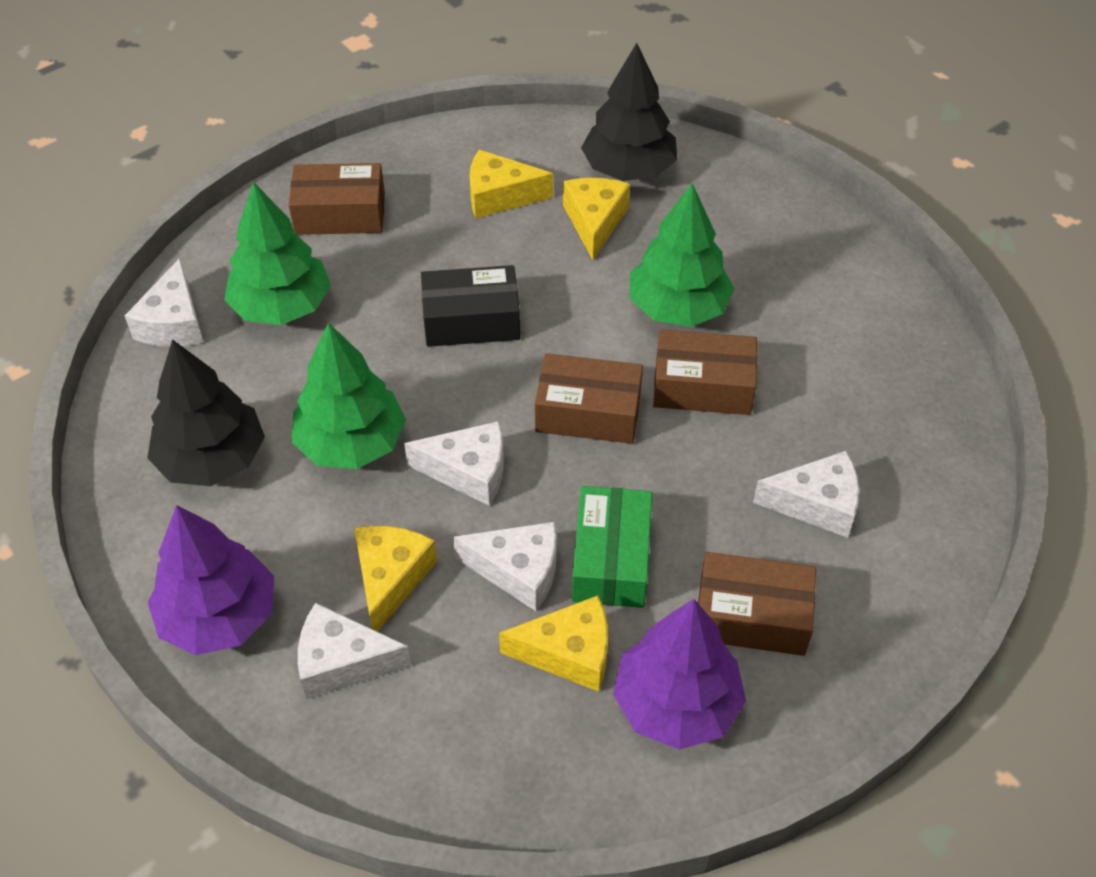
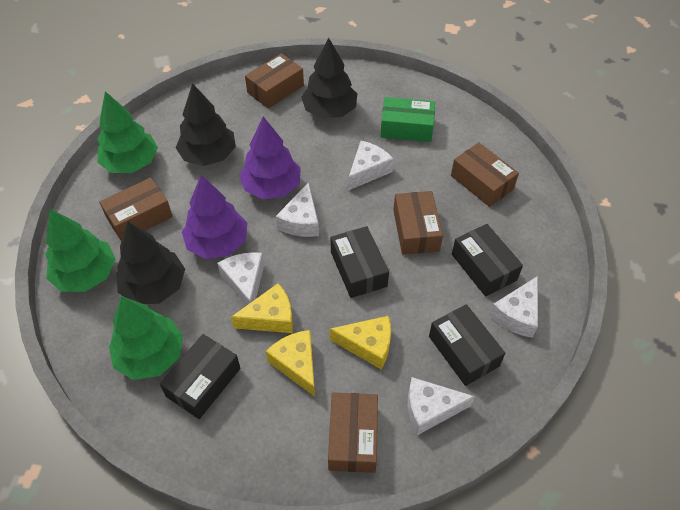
black box: 1 -> 4
black tree: 2 -> 3
brown box: 4 -> 5
yellow cheese: 4 -> 3

